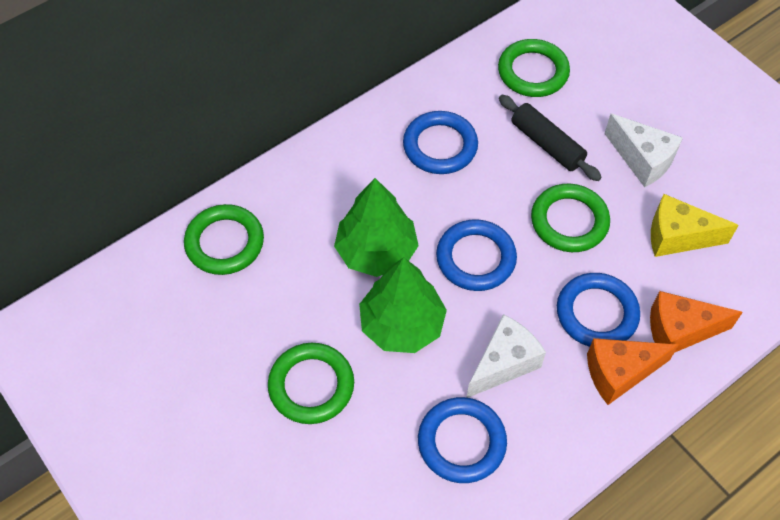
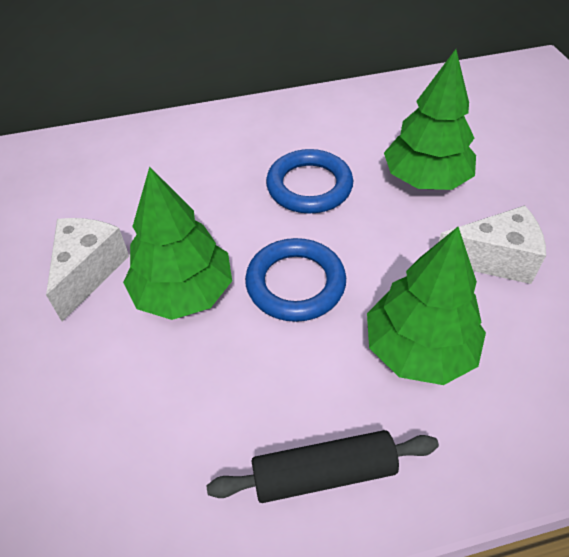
blue ring: 4 -> 2
green ring: 4 -> 0
green tree: 2 -> 3
orange cheese: 2 -> 0
yellow cheese: 1 -> 0

